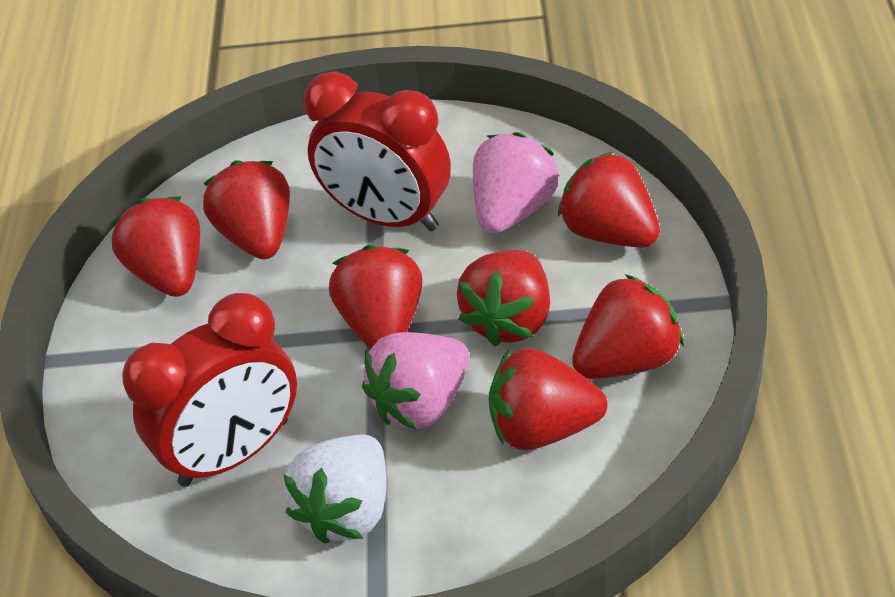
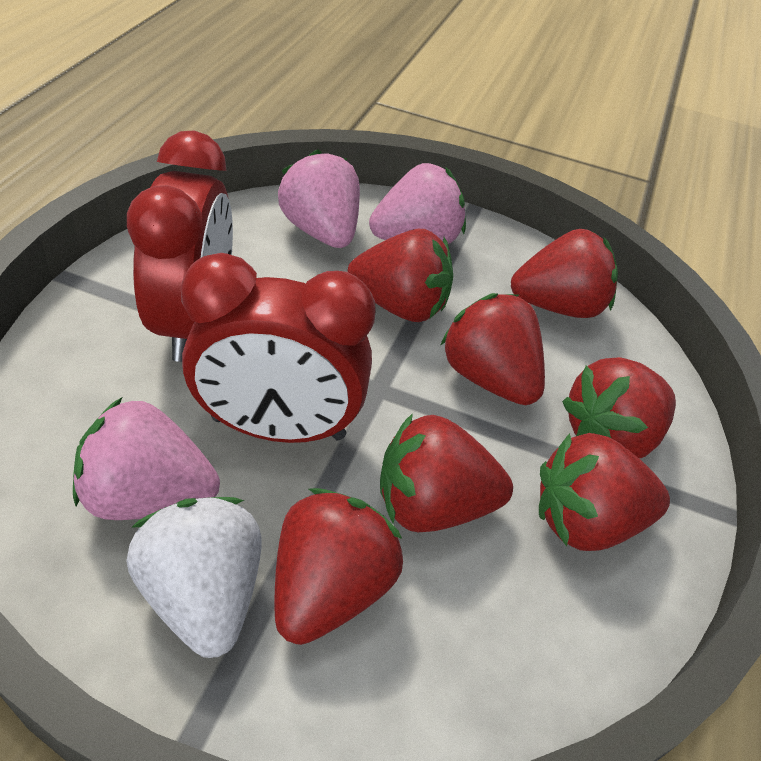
pink strawberry: 2 -> 3

